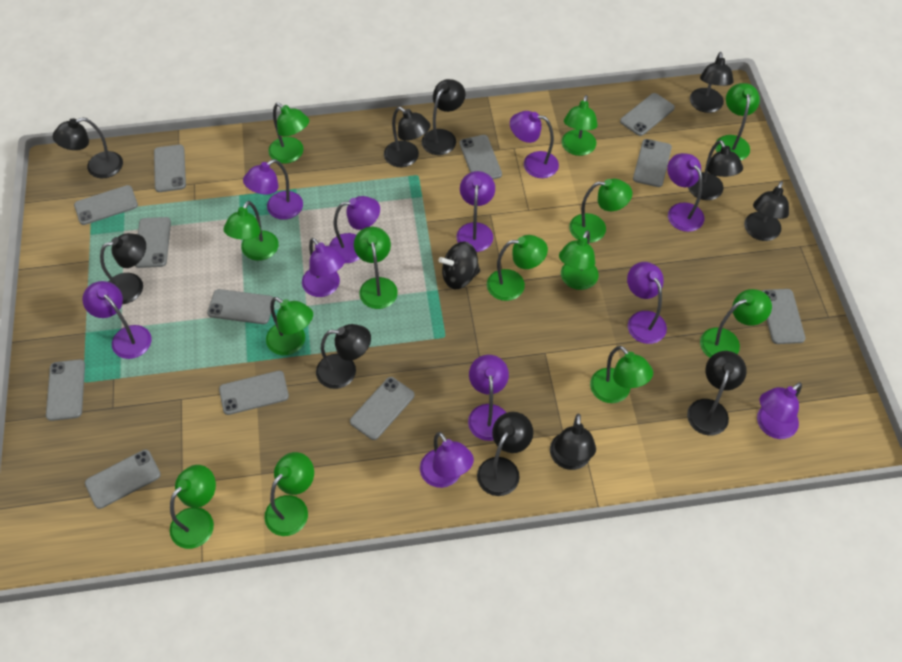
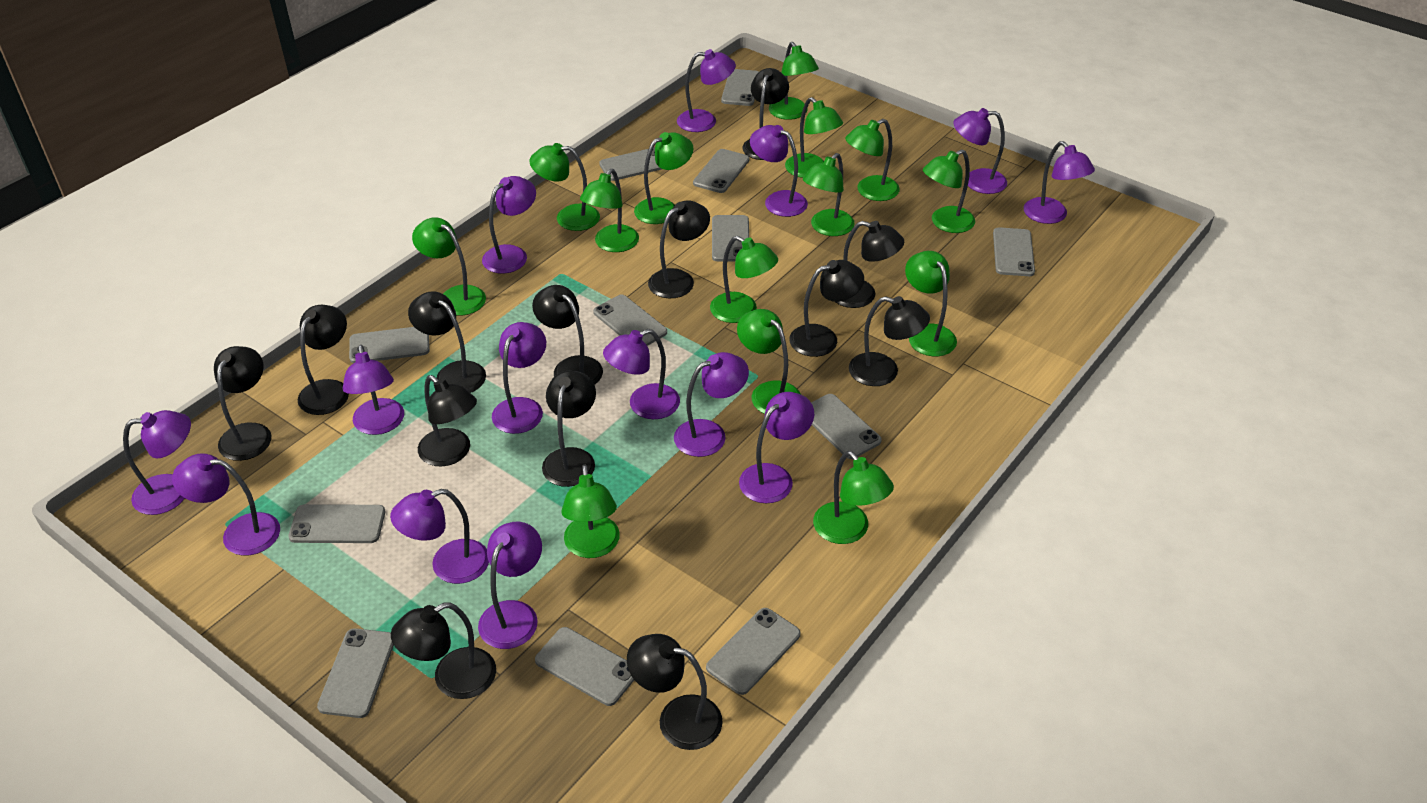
black lamp: 11 -> 13
black spinning top: 1 -> 0
green lamp: 13 -> 14
purple lamp: 11 -> 14

